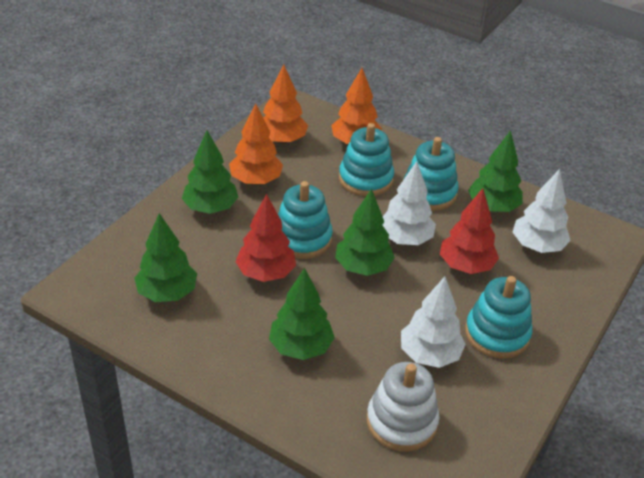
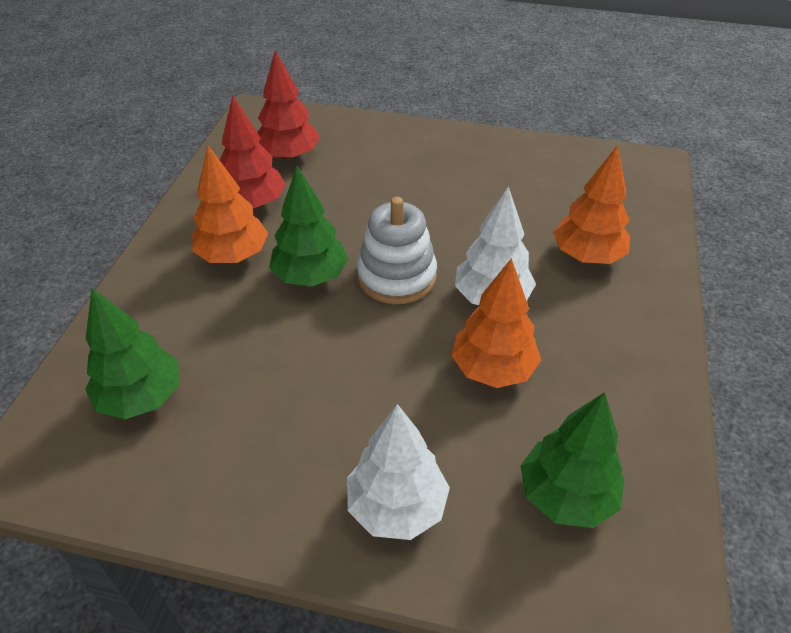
green tree: 5 -> 3
turquoise stacking toy: 4 -> 0
white tree: 3 -> 2

